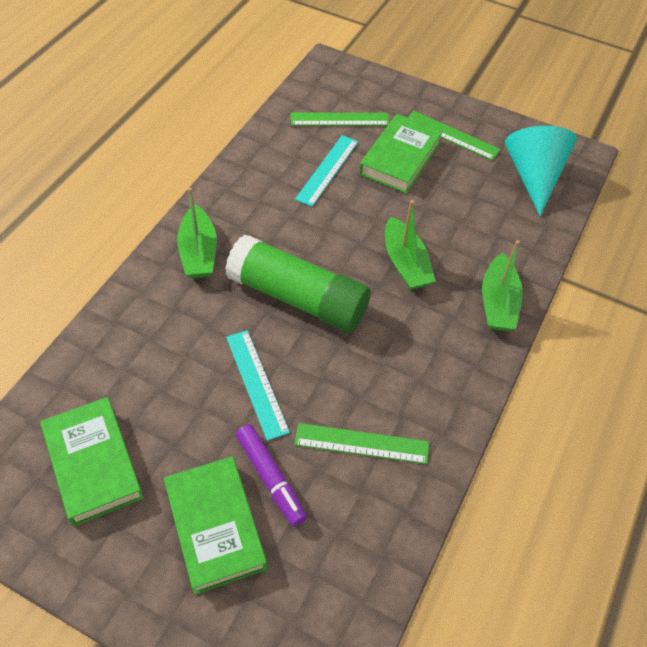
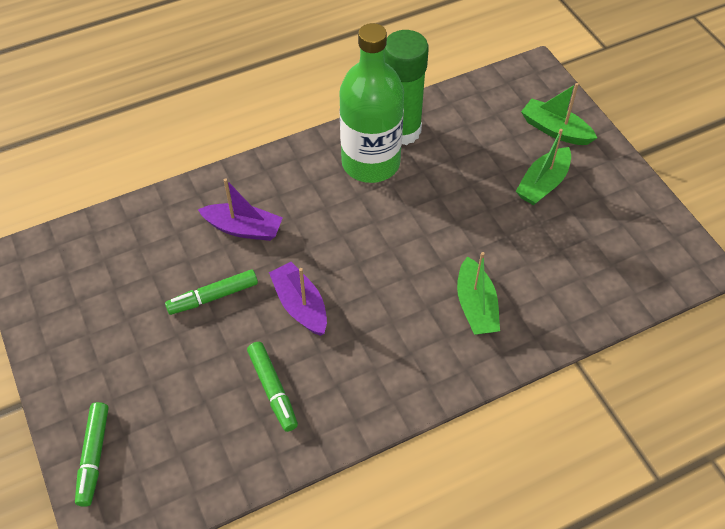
green book: 3 -> 0
green bottle: 0 -> 1
green marker: 0 -> 3
green ruler: 3 -> 0
purple boat: 0 -> 2
purple marker: 1 -> 0
turquoise cone: 1 -> 0
turquoise ruler: 2 -> 0

